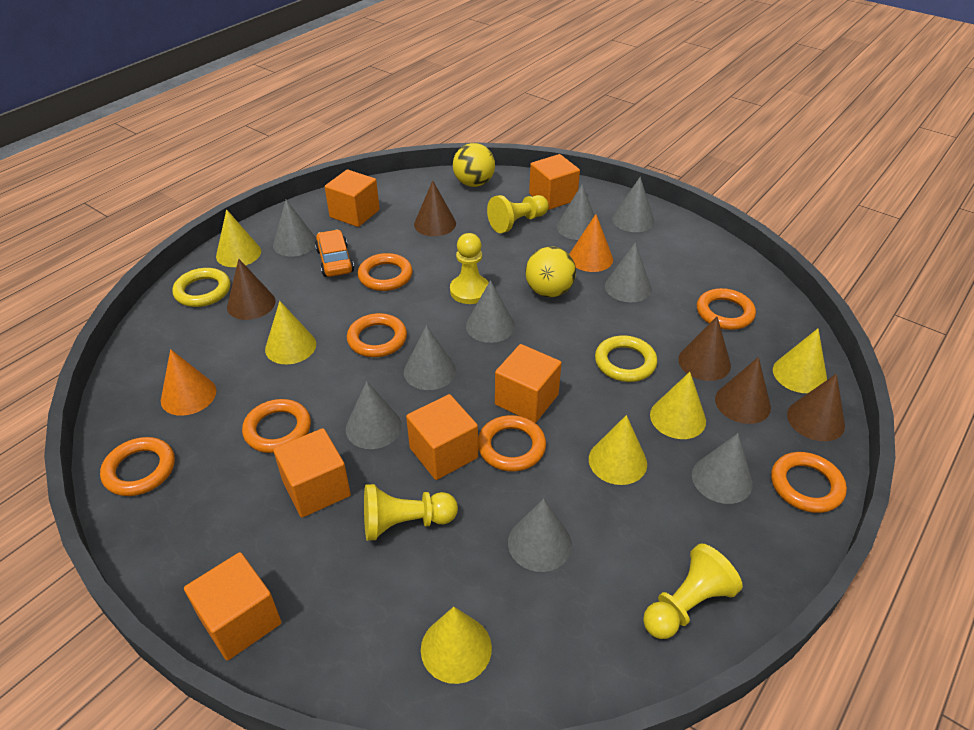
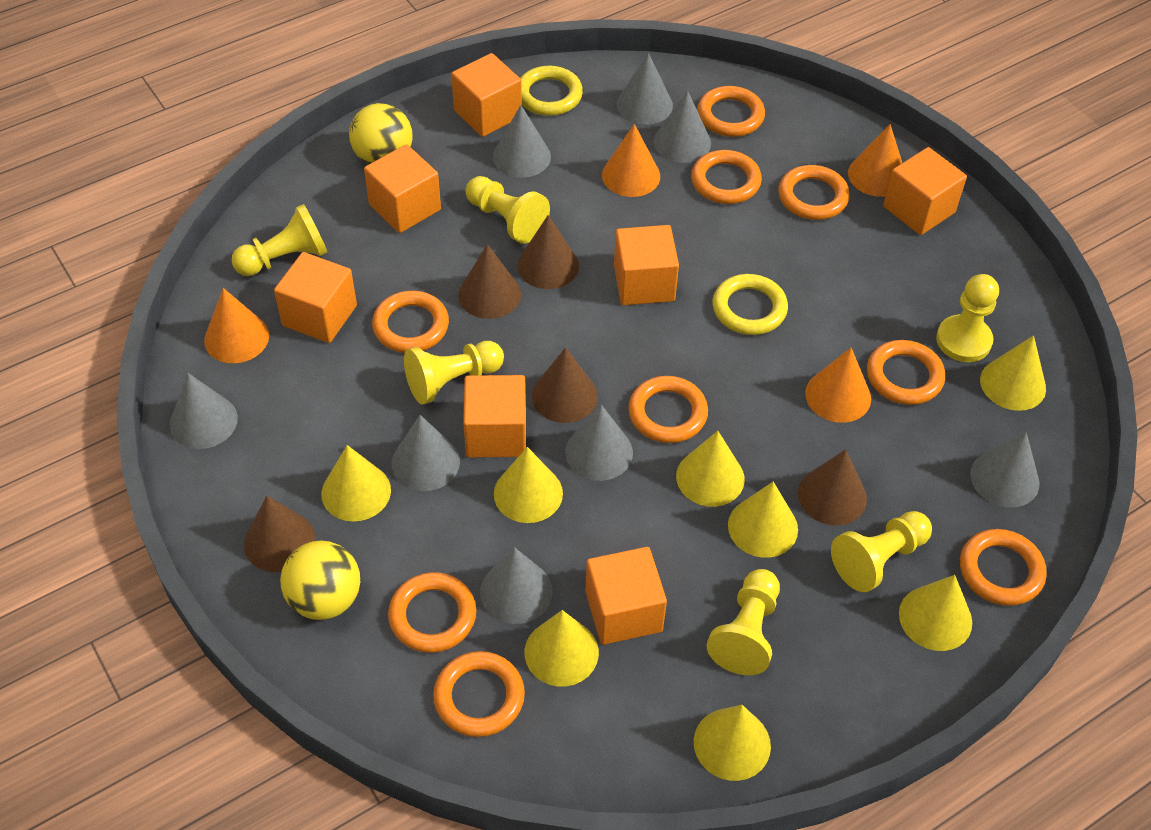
grey cone: 9 -> 8
orange car: 1 -> 0
orange cone: 2 -> 4
orange cube: 6 -> 7
orange ring: 7 -> 9
yellow cone: 6 -> 8
yellow pawn: 4 -> 6

